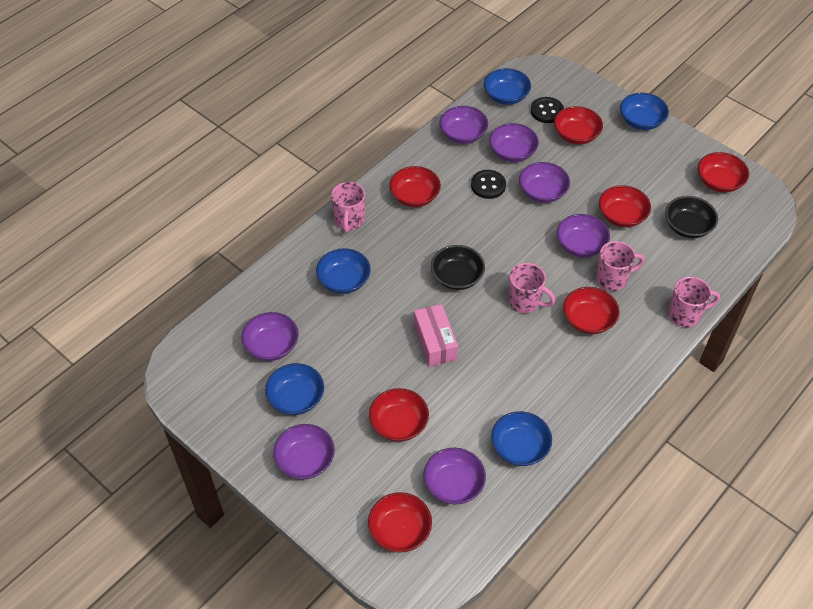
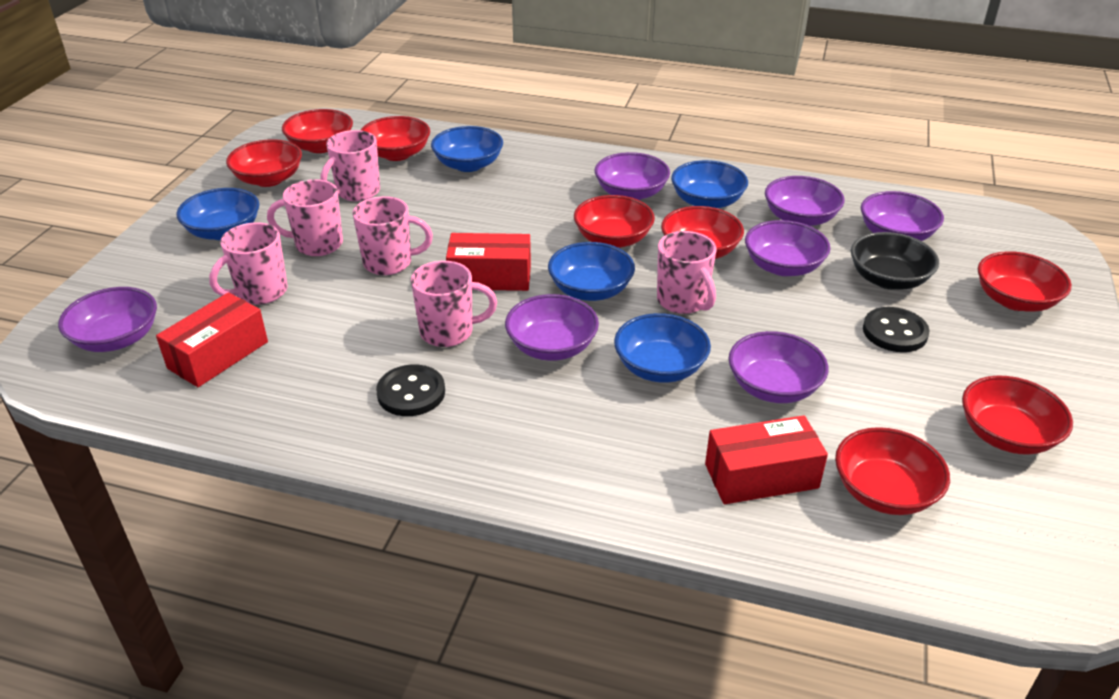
black bowl: 2 -> 1
pink box: 1 -> 0
pink mug: 4 -> 6
red bowl: 7 -> 8
red box: 0 -> 3

